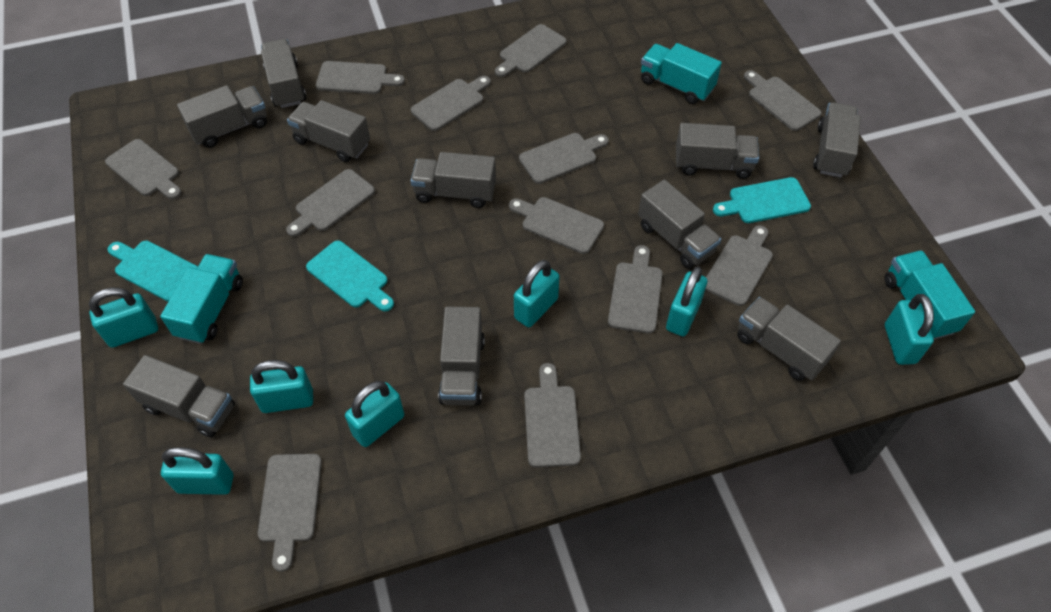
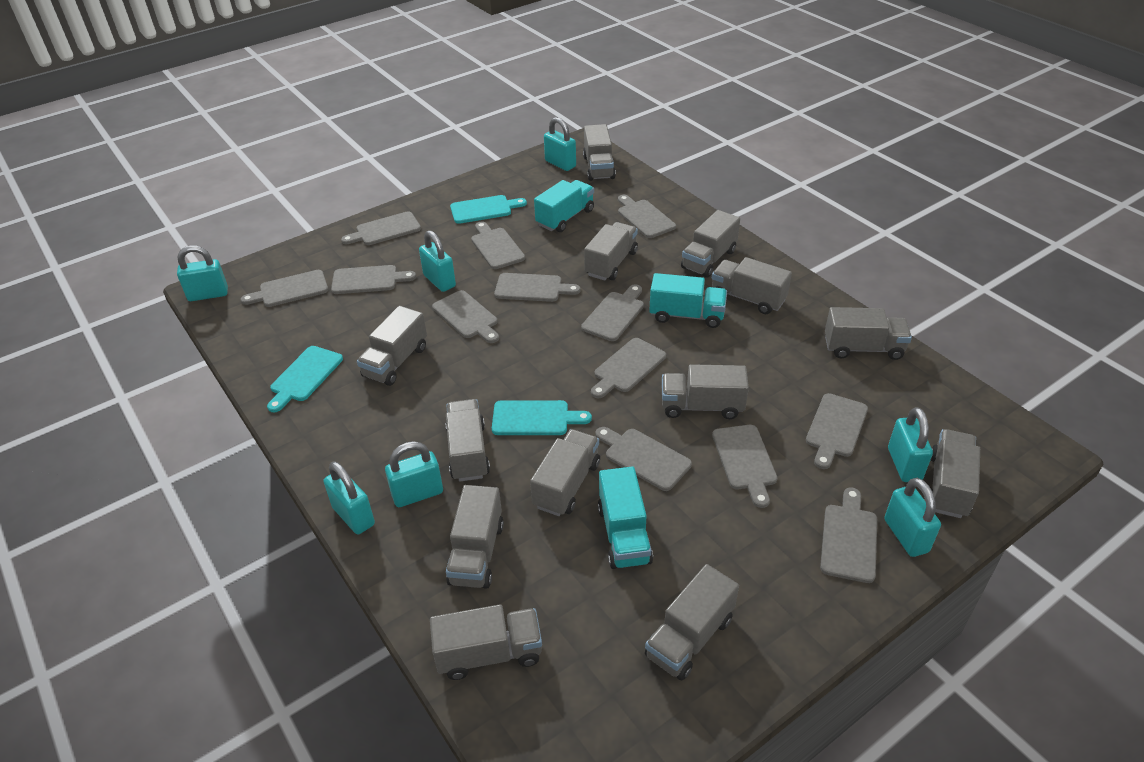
grey cutting board: 12 -> 13
grey truck: 10 -> 13

